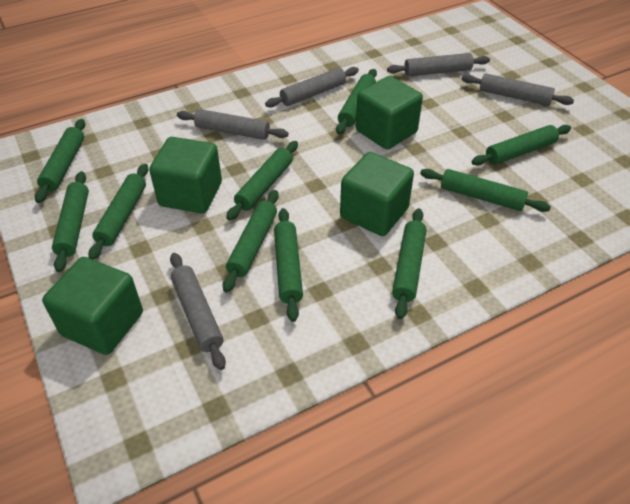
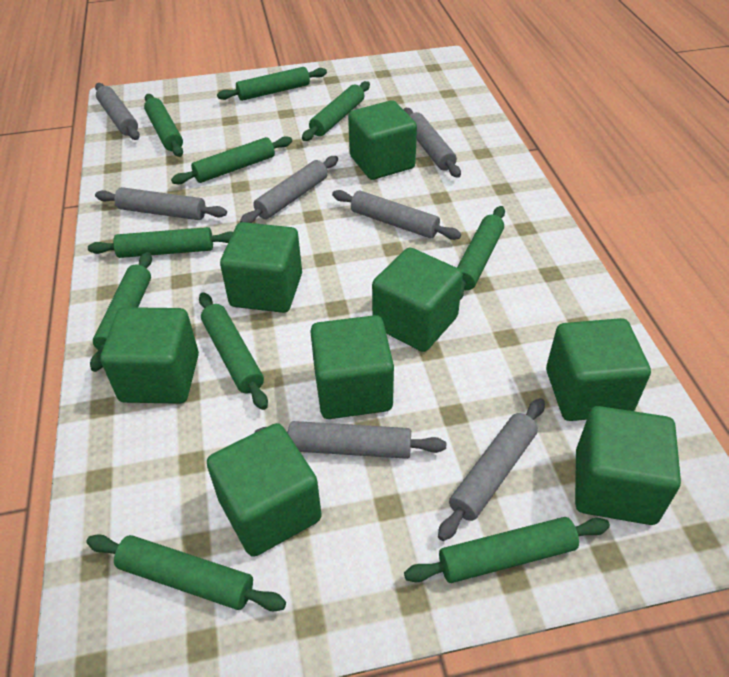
green cube: 4 -> 8
grey rolling pin: 5 -> 7

